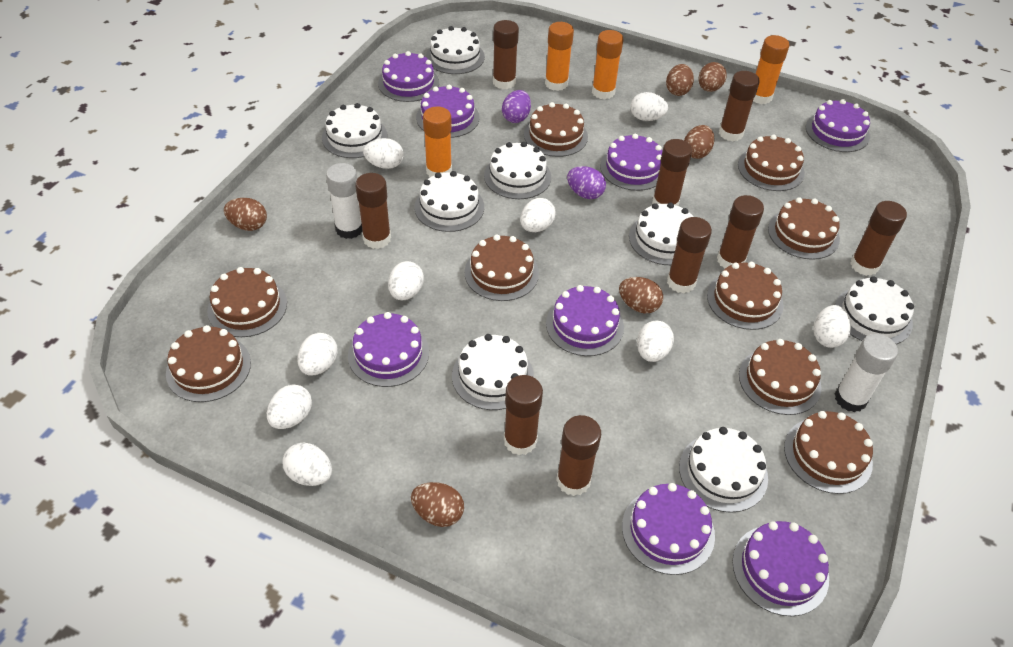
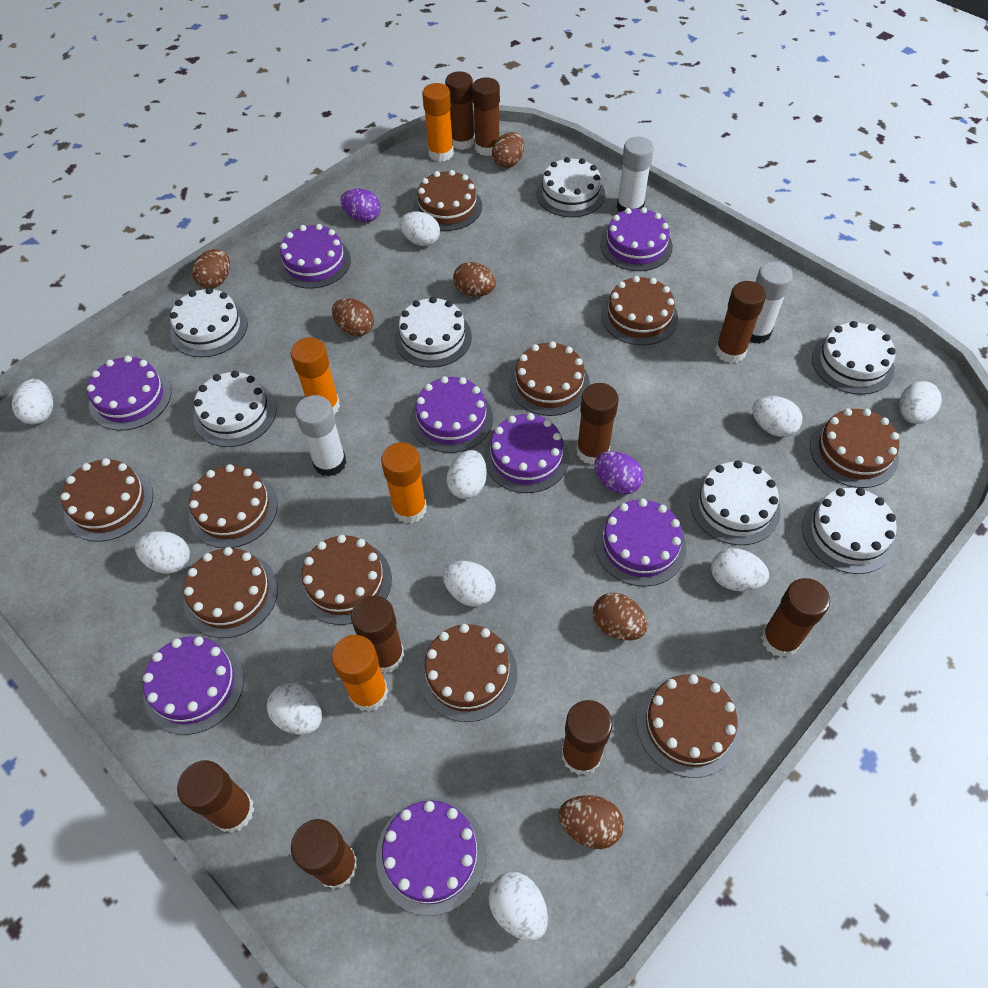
brown cake: 9 -> 10
white cake: 8 -> 7
white egg: 9 -> 10
white glue stick: 2 -> 3

